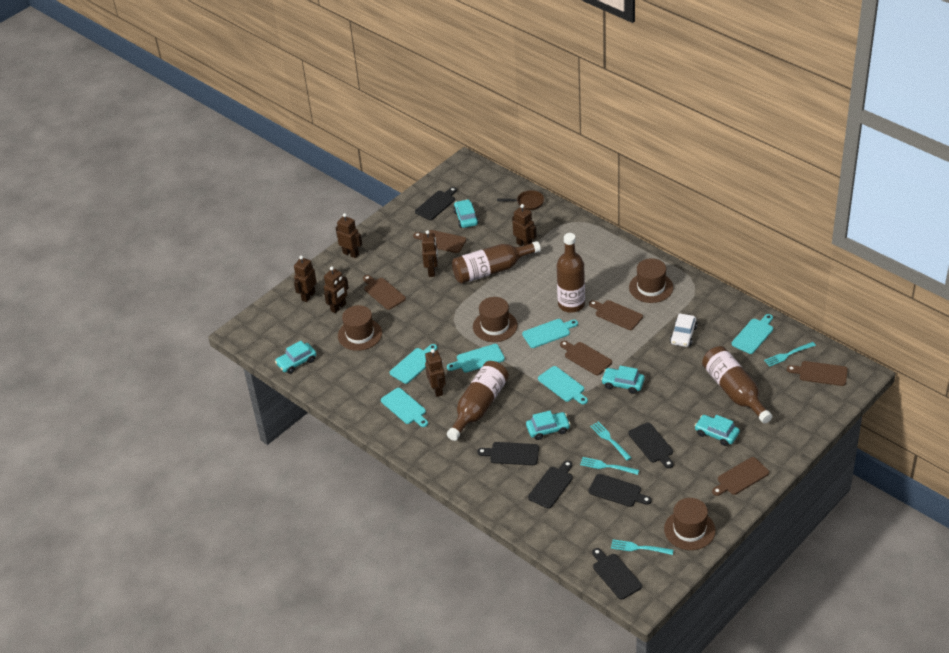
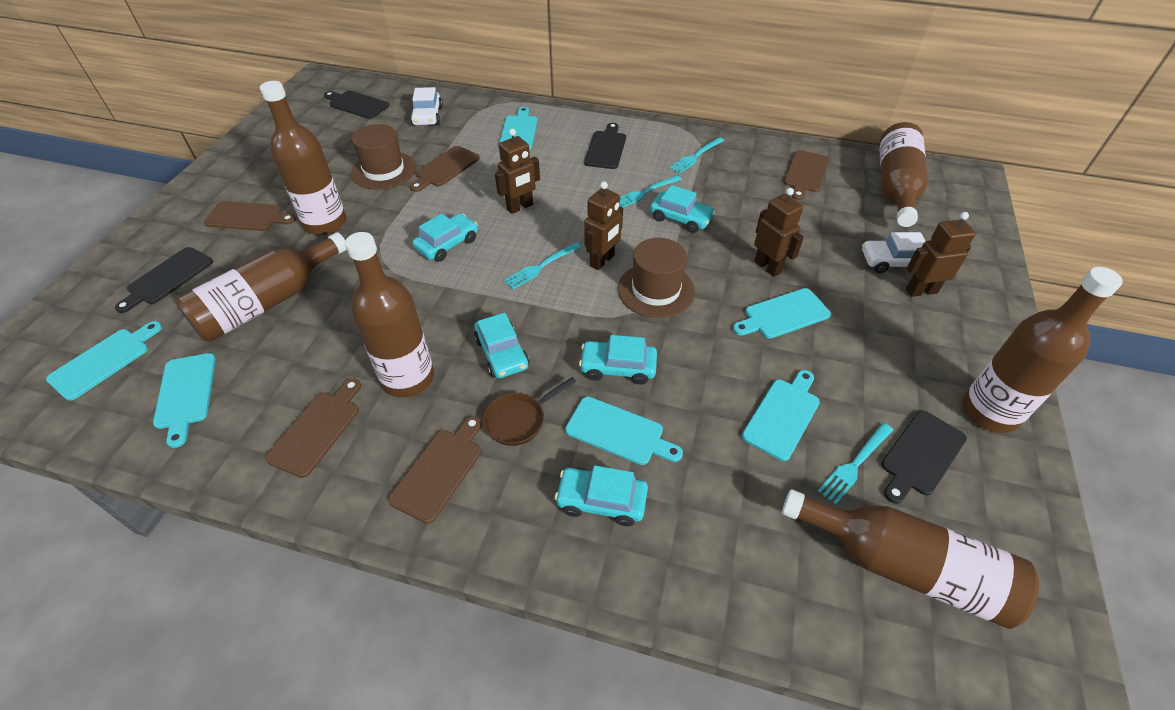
black cutting board: 6 -> 4
brown bottle: 4 -> 6
brown cutting board: 6 -> 5
brown hat: 4 -> 2
brown robot: 6 -> 4
white car: 1 -> 2

